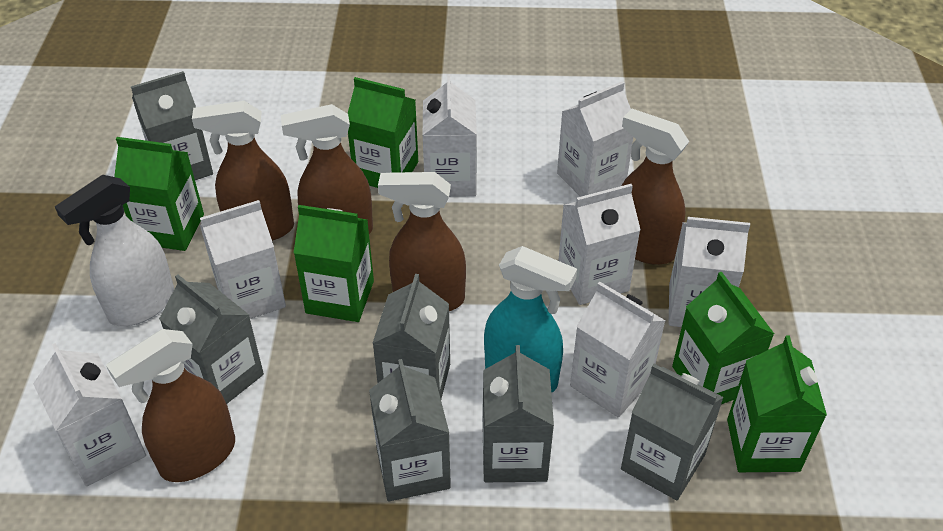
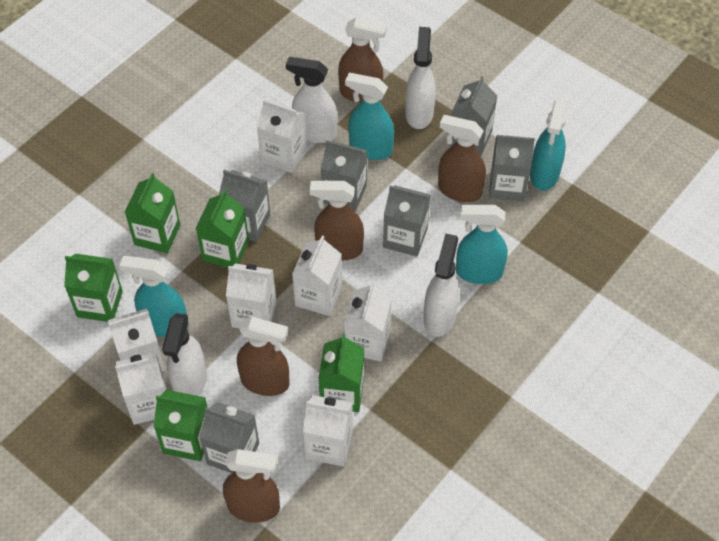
turquoise spray bottle: 1 -> 4
white spray bottle: 1 -> 4

